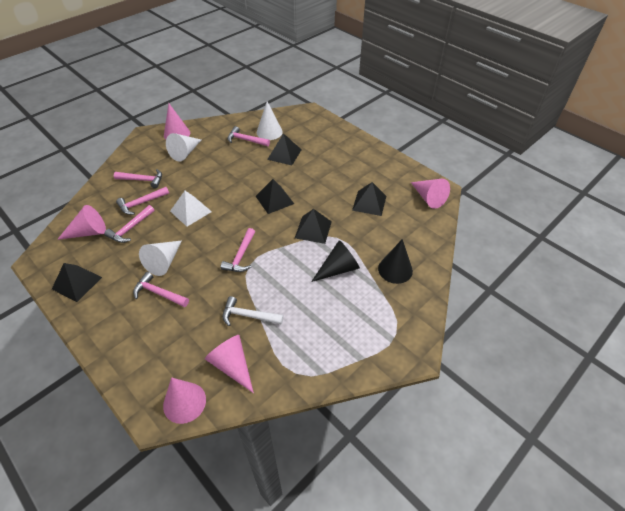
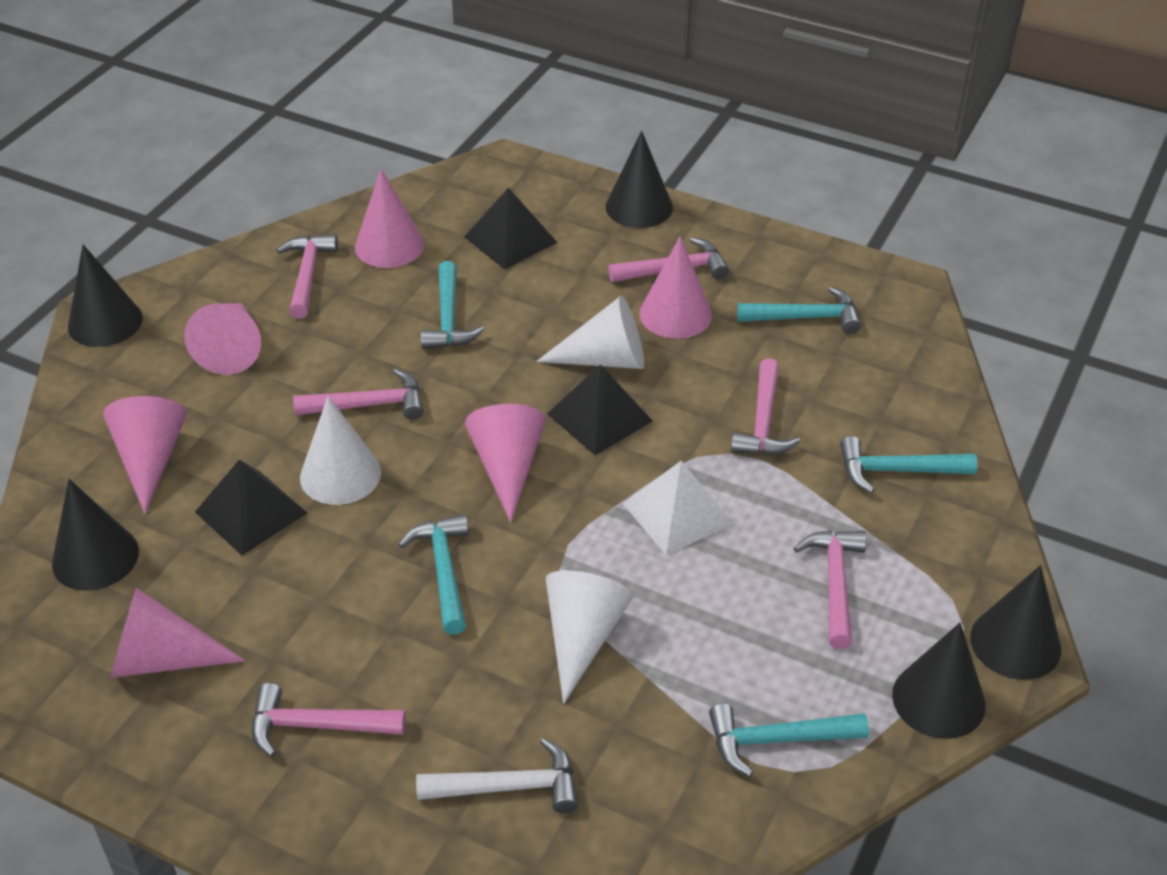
black cone: 2 -> 5
black pyramid: 5 -> 3
pink cone: 5 -> 6
turquoise hammer: 0 -> 5

